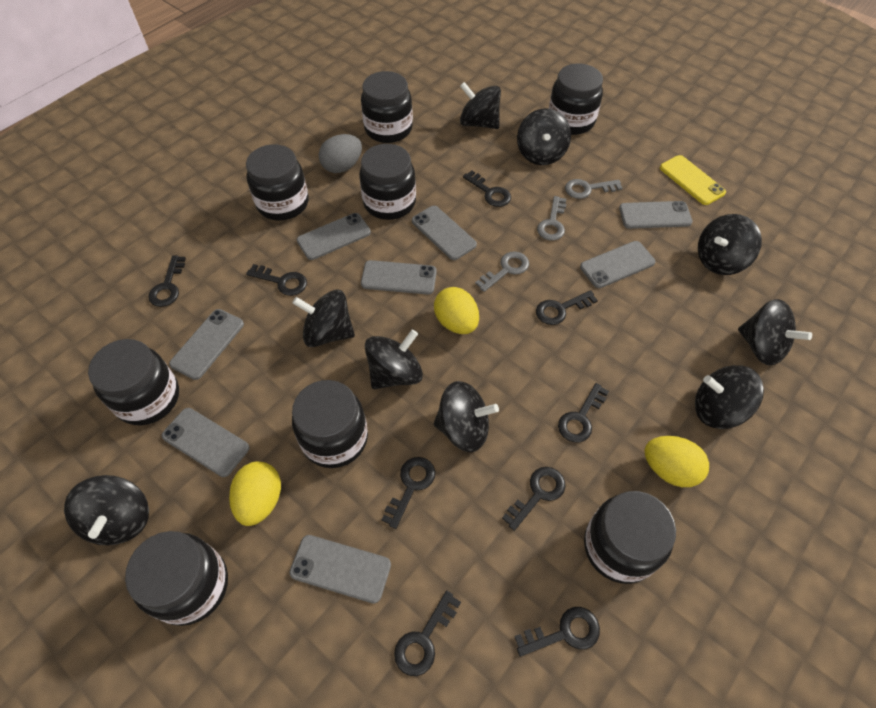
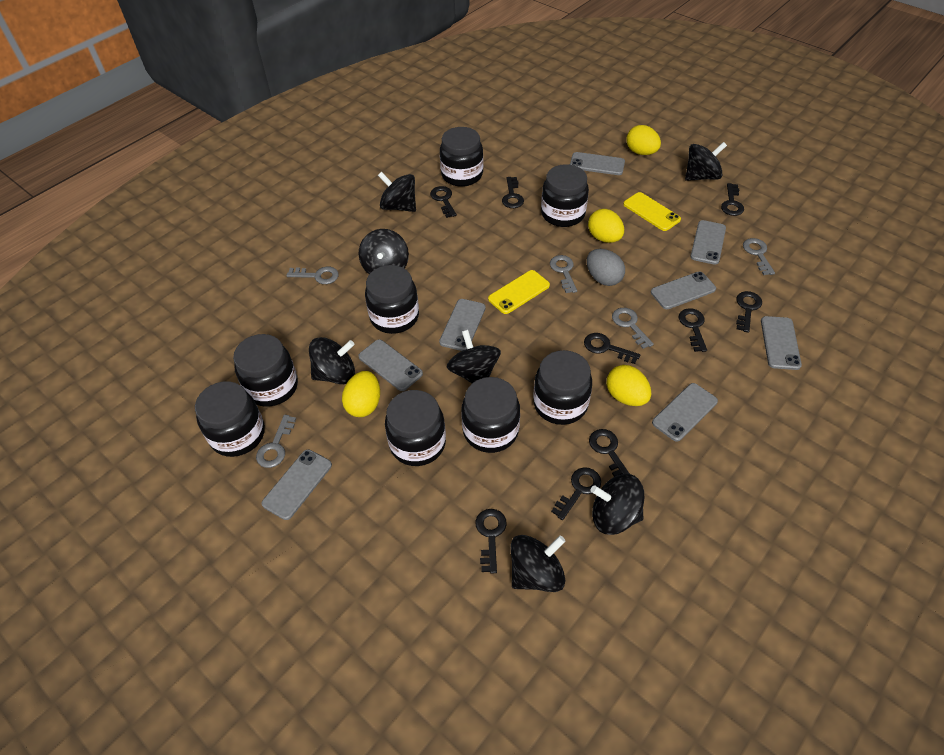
black spinning top: 9 -> 7
grey key: 3 -> 5
yellow egg: 3 -> 4
yellow phone: 1 -> 2

